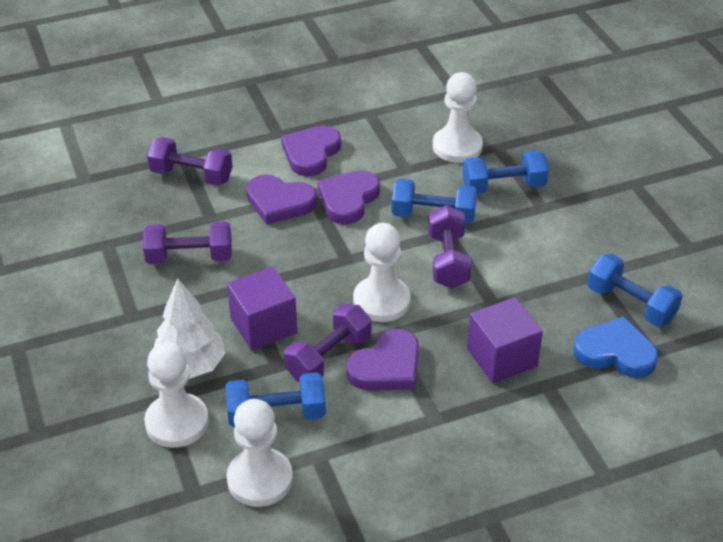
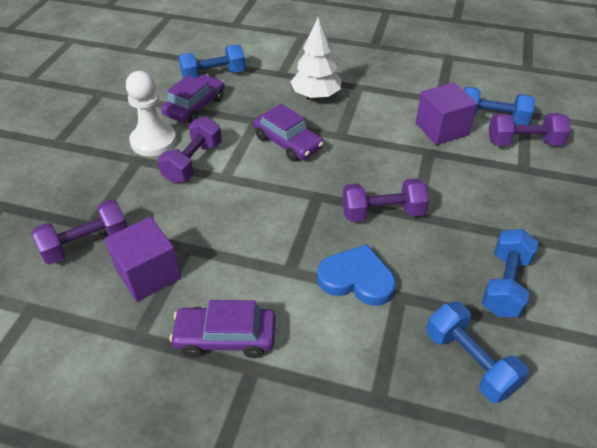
purple car: 0 -> 3
purple heart: 4 -> 0
white pawn: 4 -> 1

